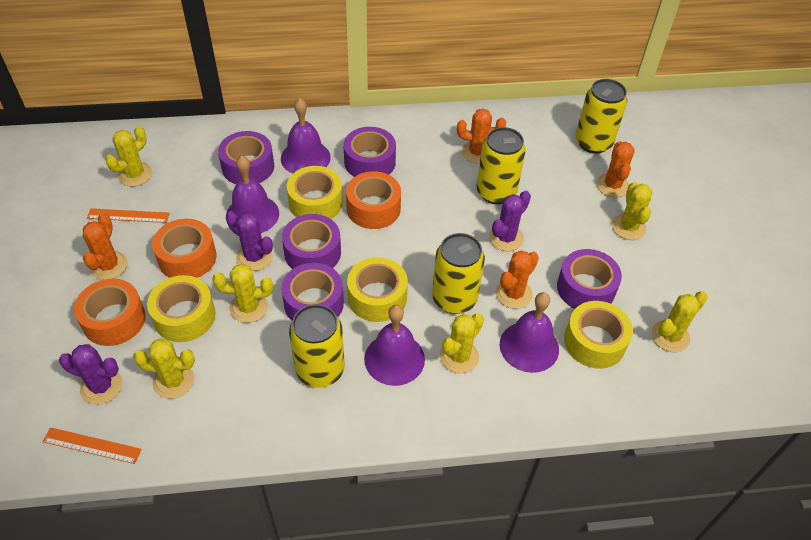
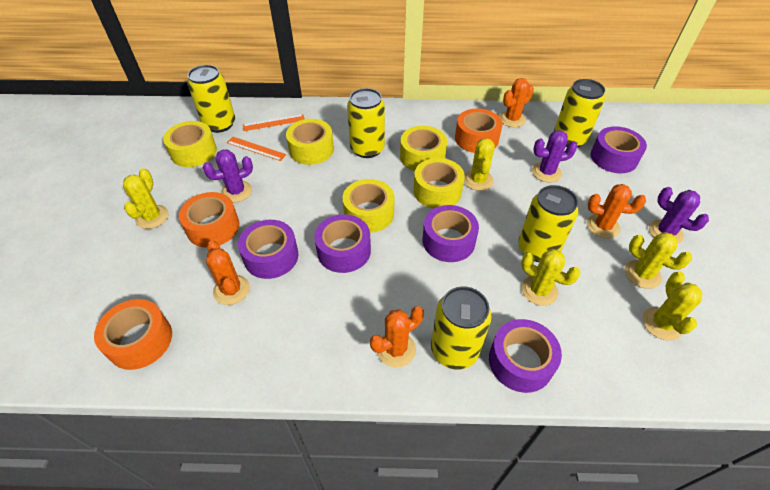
purple bell: 4 -> 0
yellow cactus: 6 -> 5
yellow can: 4 -> 5
yellow tape: 4 -> 5

